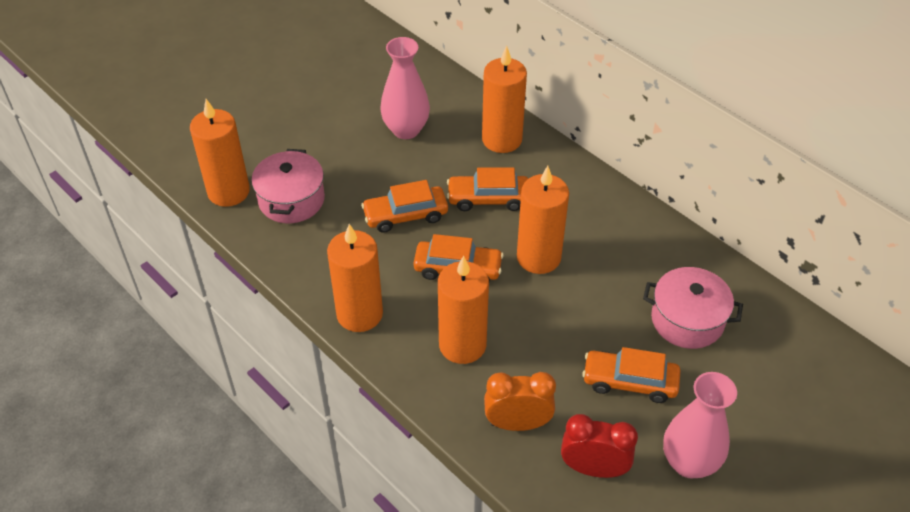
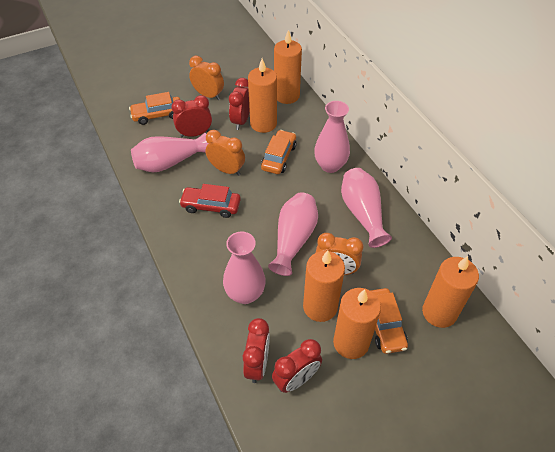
orange car: 4 -> 3
orange clock: 1 -> 3
pink pot: 2 -> 0
pink vase: 2 -> 5
red car: 0 -> 1
red clock: 1 -> 4

